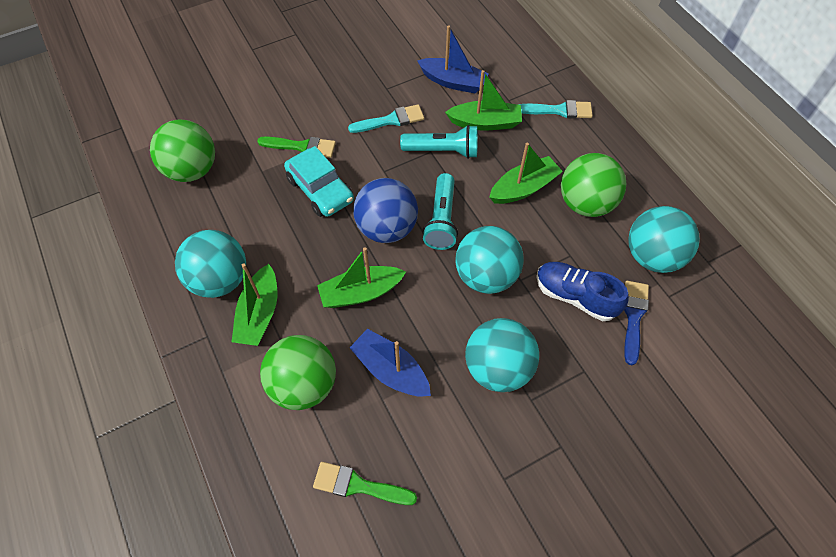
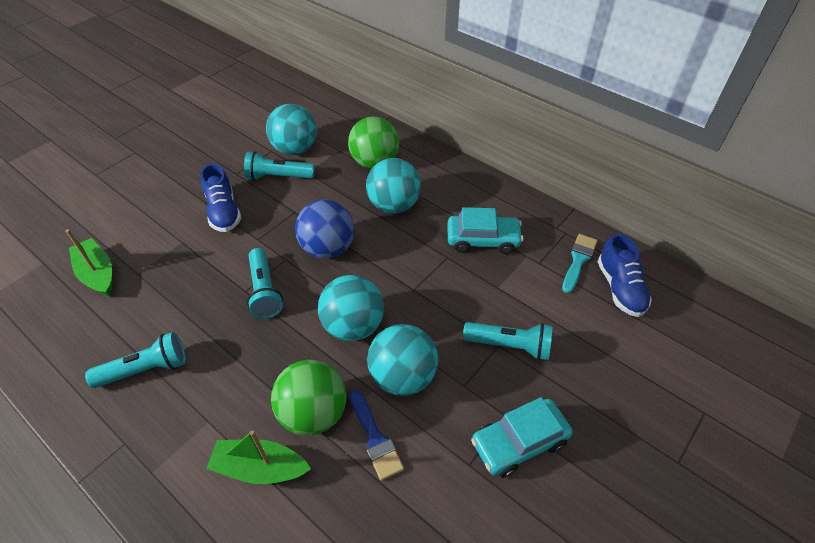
blue boat: 2 -> 0
blue shoe: 1 -> 2
green ball: 3 -> 2
green boat: 4 -> 2
green brush: 2 -> 0
turquoise brush: 2 -> 1
turquoise car: 1 -> 2
turquoise flashlight: 2 -> 4

